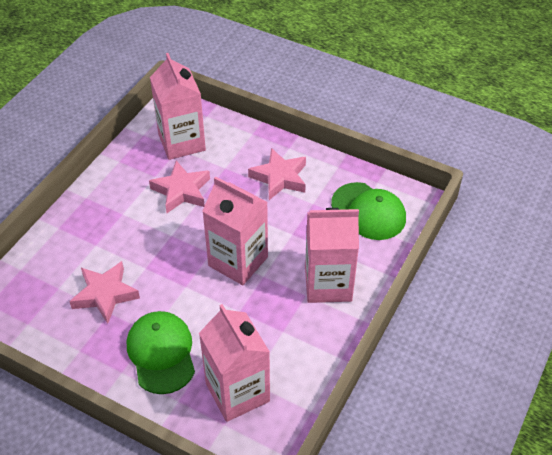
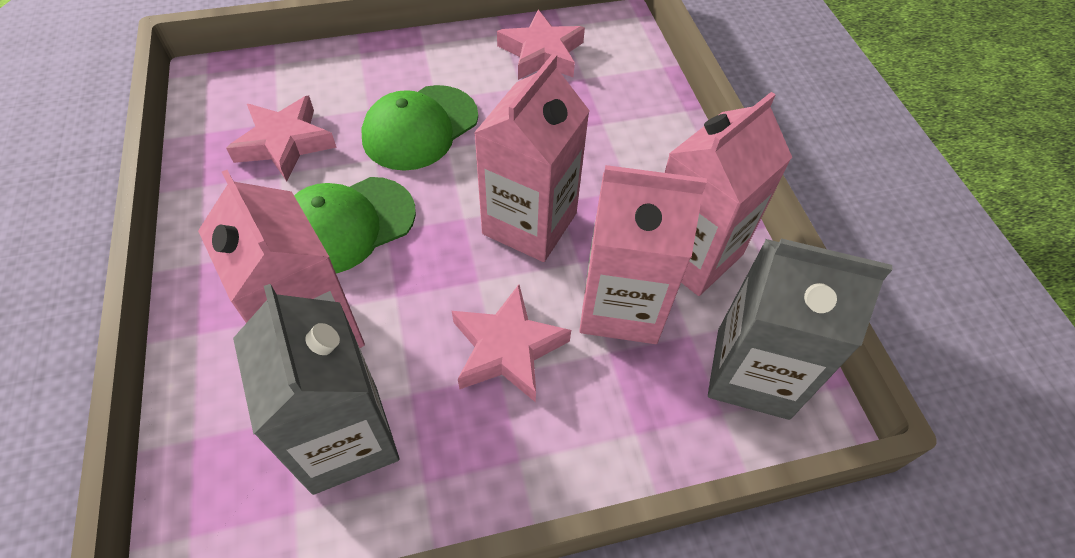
grey carton: 0 -> 2

